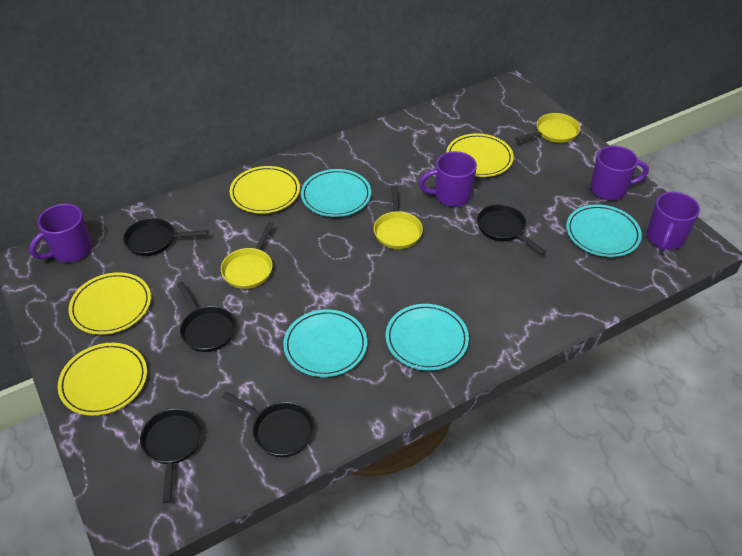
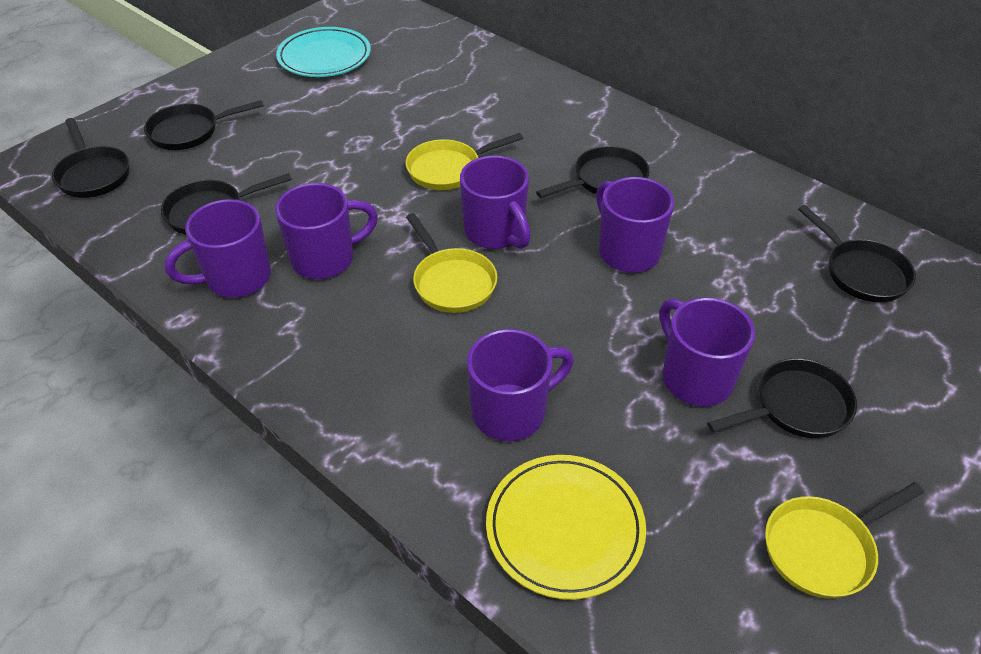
black pan: 5 -> 6
purple mug: 4 -> 6
turquoise plate: 4 -> 1
yellow plate: 4 -> 1

